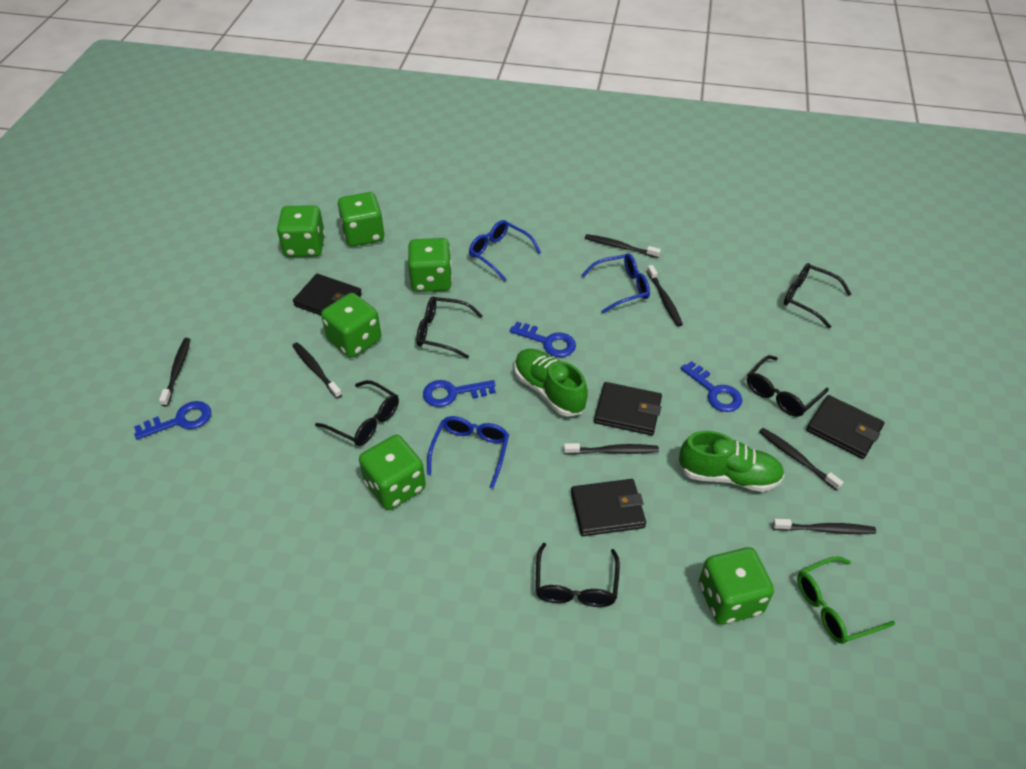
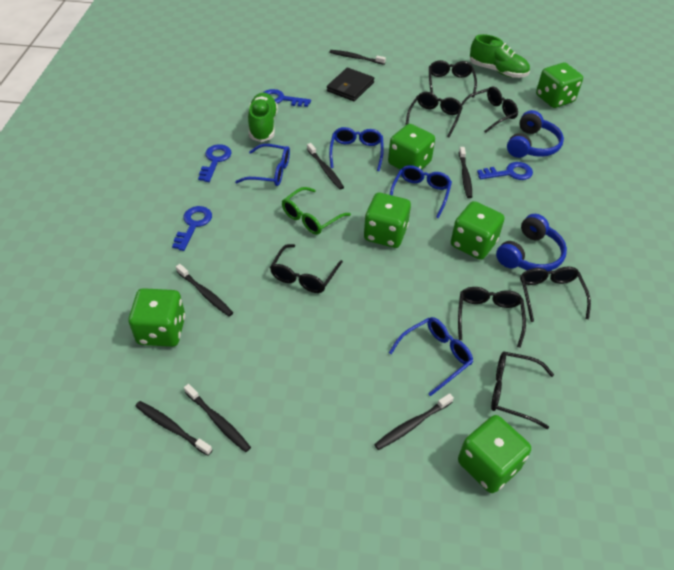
black glasses: 5 -> 7
black wallet: 4 -> 1
blue glasses: 3 -> 4
blue headphones: 0 -> 2

